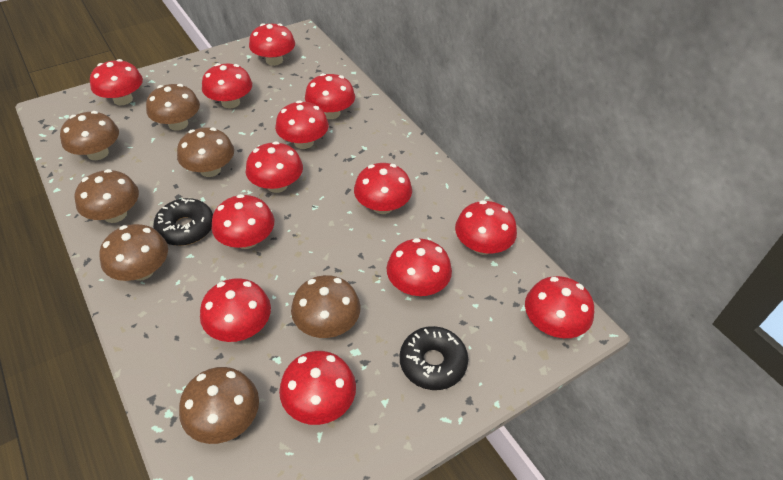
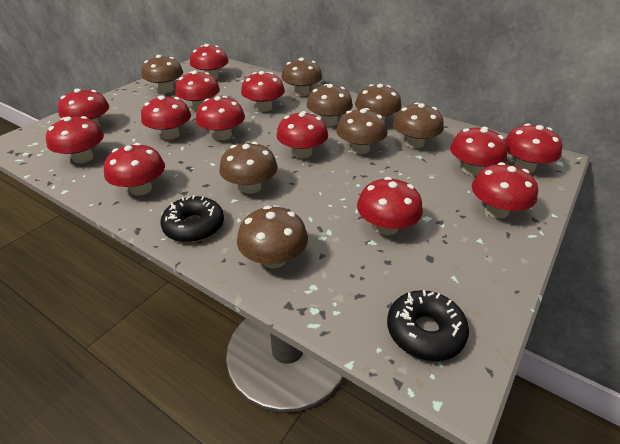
brown mushroom: 7 -> 8

